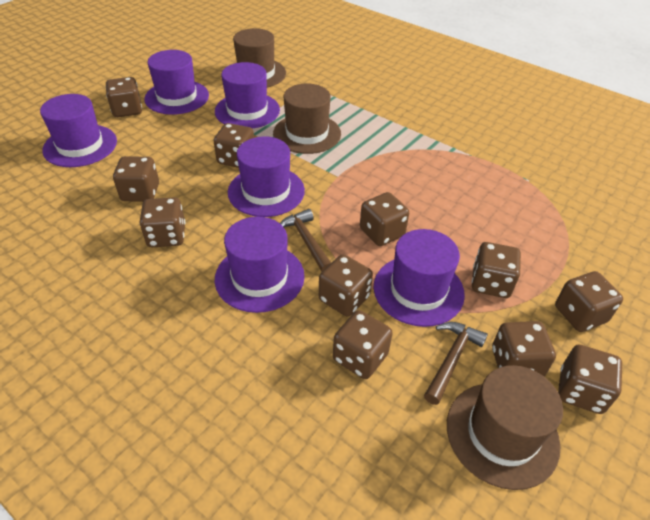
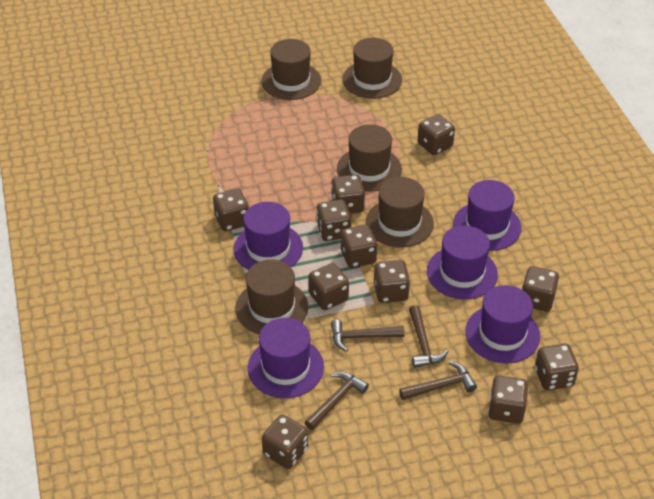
brown hammer: 2 -> 4
brown hat: 3 -> 5
purple hat: 6 -> 5

